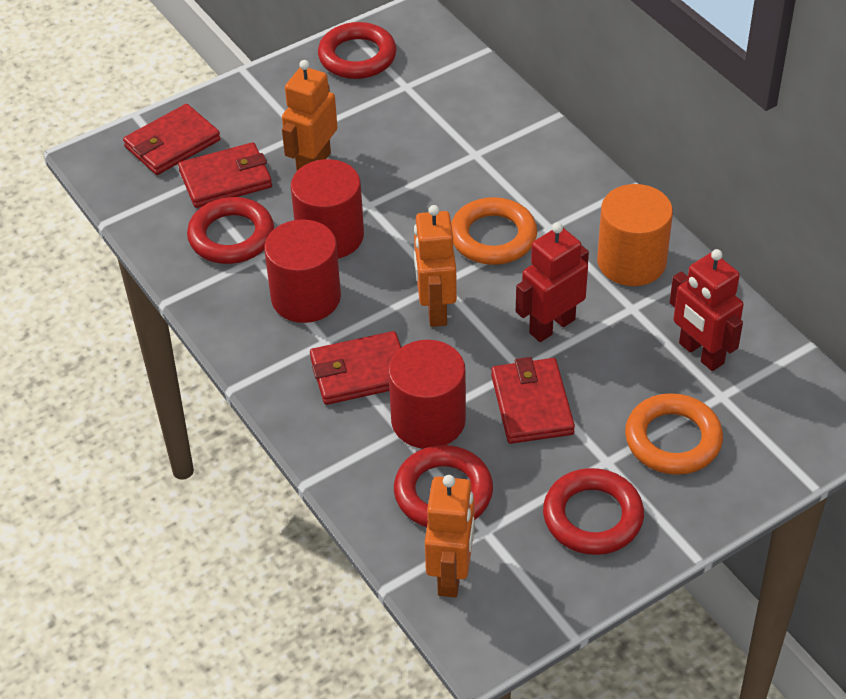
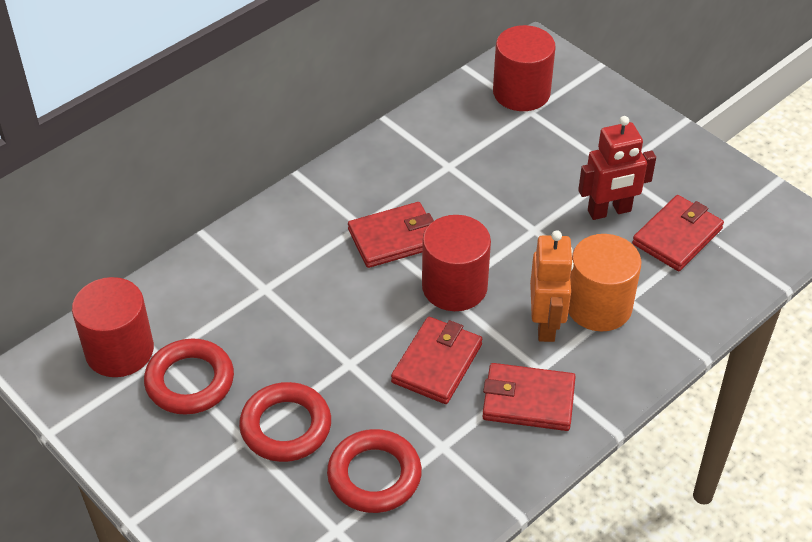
orange ring: 2 -> 0
orange robot: 3 -> 1
red ring: 4 -> 3
red robot: 2 -> 1

